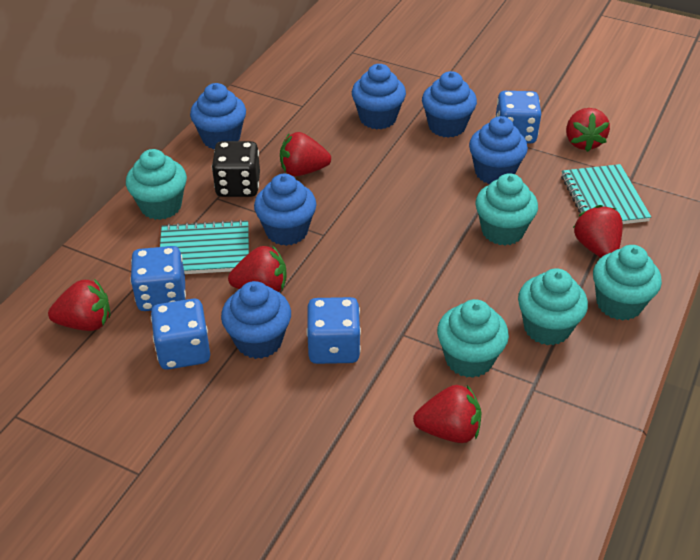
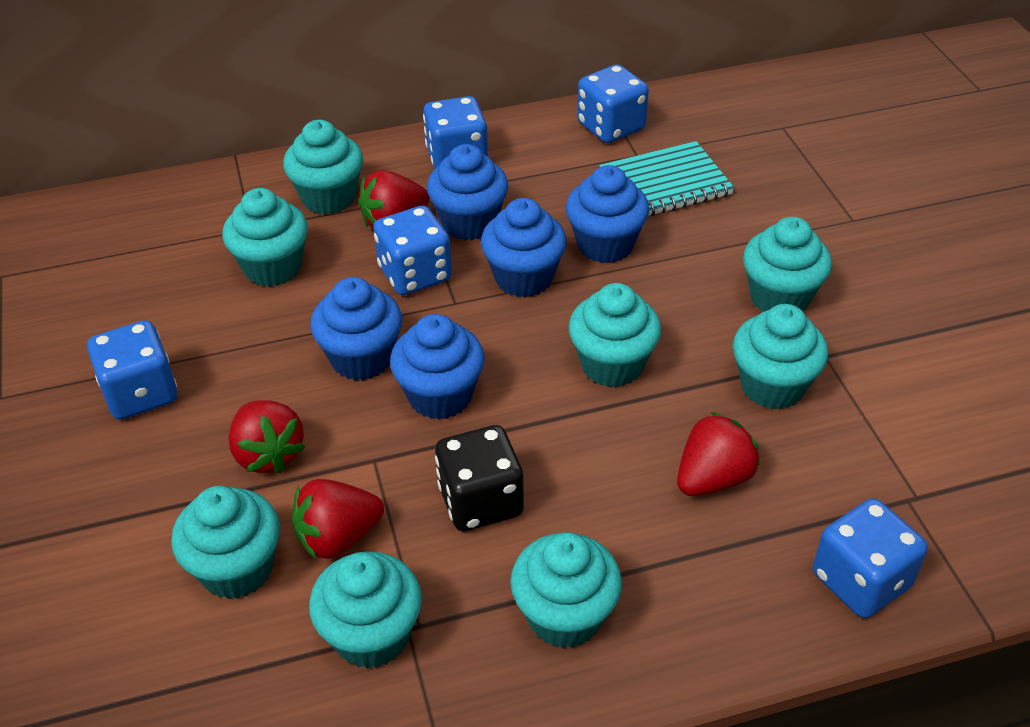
blue cupcake: 6 -> 5
blue dice: 4 -> 5
red strawberry: 6 -> 4
turquoise cupcake: 5 -> 8
turquoise notebook: 2 -> 1

